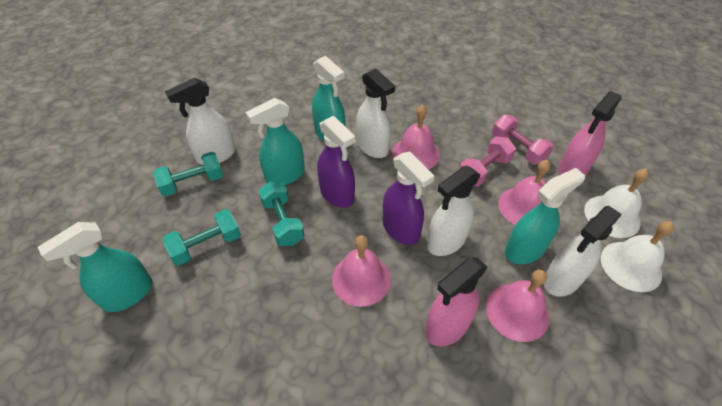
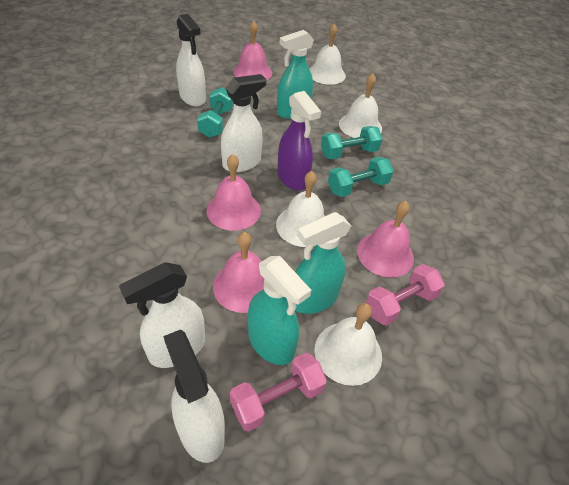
pink spray bottle: 2 -> 0
purple spray bottle: 2 -> 1
turquoise spray bottle: 4 -> 3
white bell: 2 -> 4

